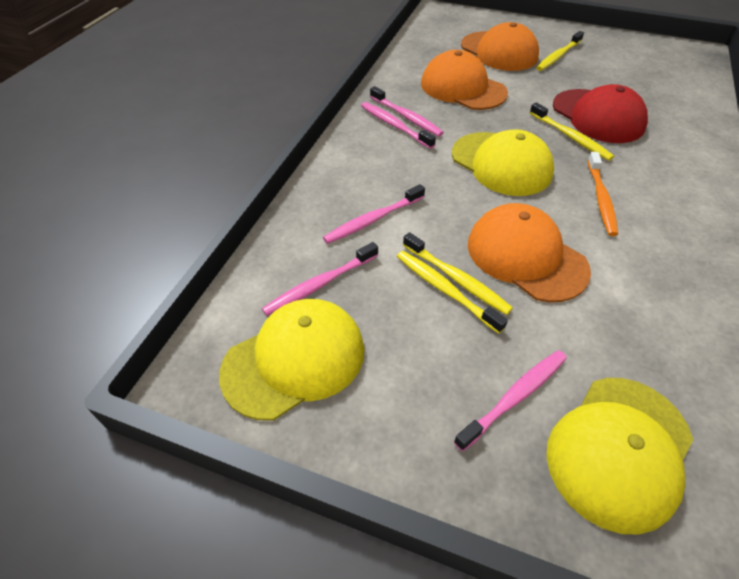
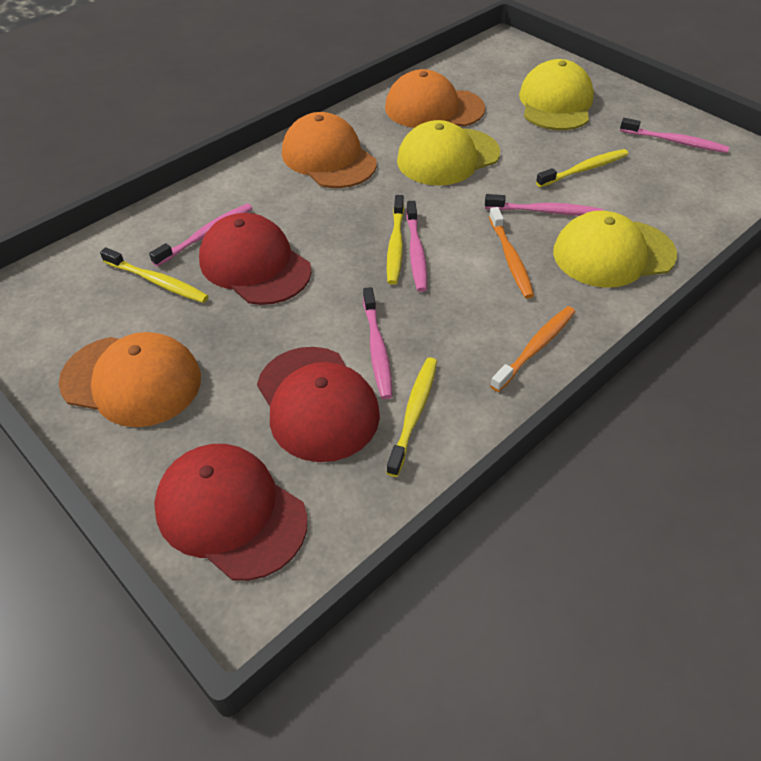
orange toothbrush: 1 -> 2
red cap: 1 -> 3

